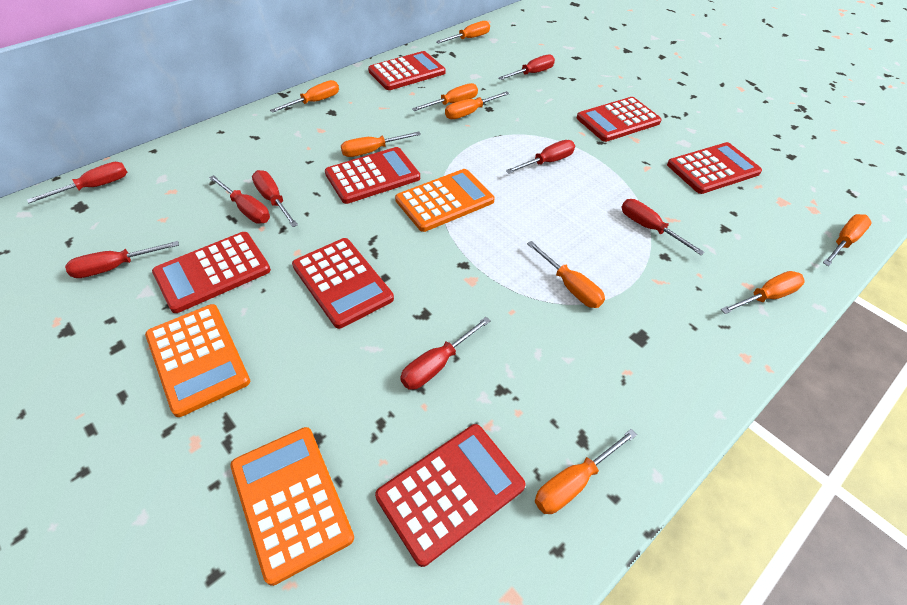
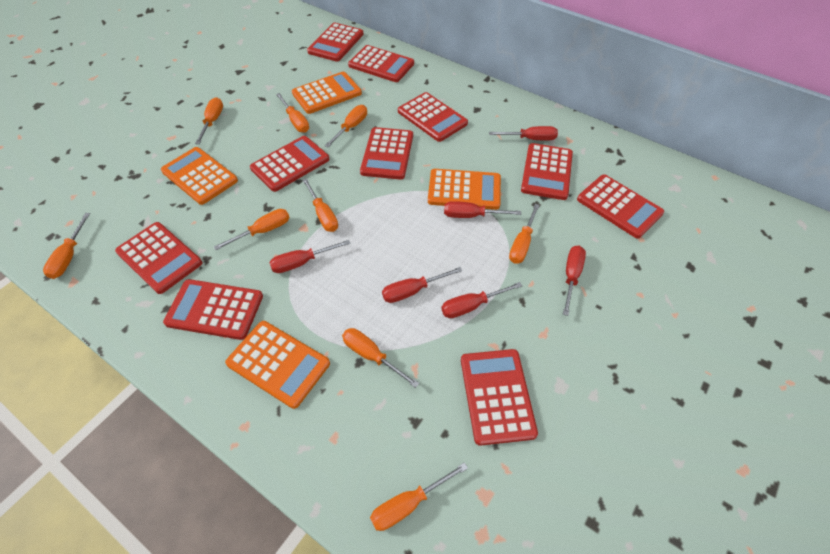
orange calculator: 3 -> 4
red calculator: 7 -> 10
red screwdriver: 8 -> 6

